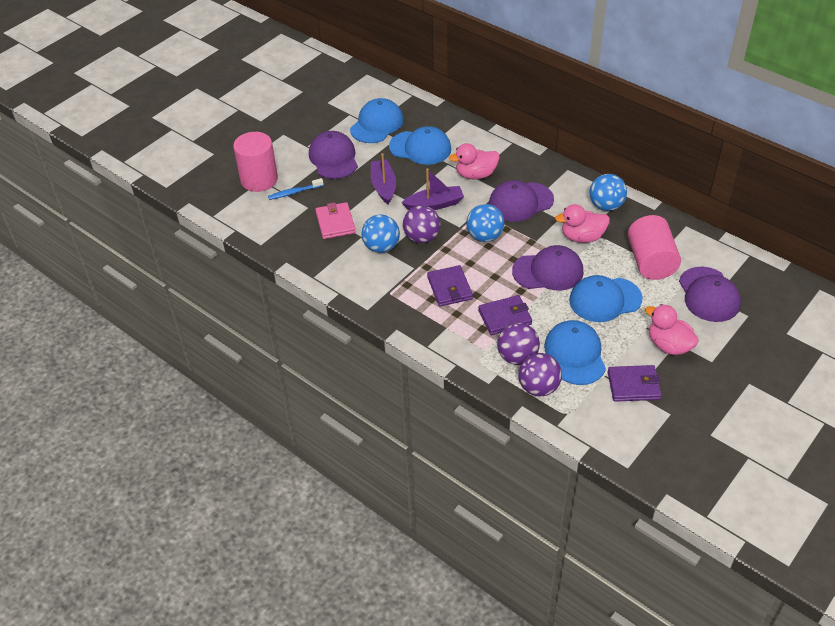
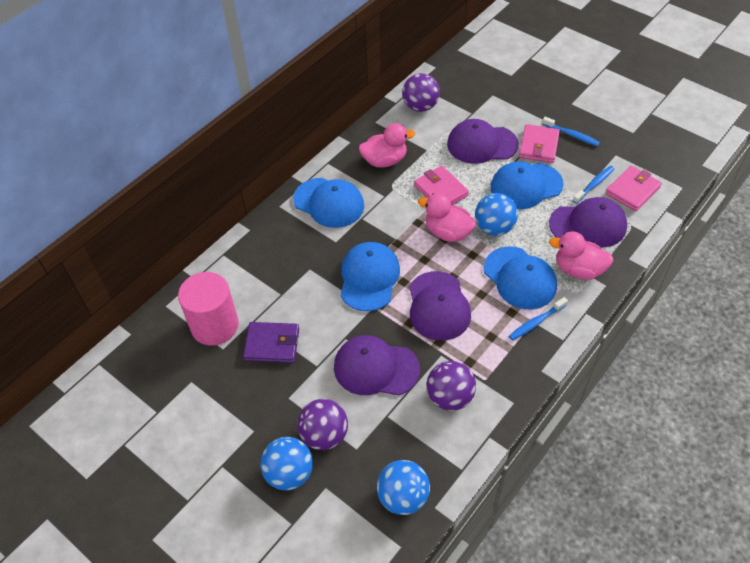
blue toothbrush: 1 -> 3
pink cylinder: 2 -> 1
pink wallet: 1 -> 3
purple boat: 2 -> 0
purple wallet: 3 -> 1

